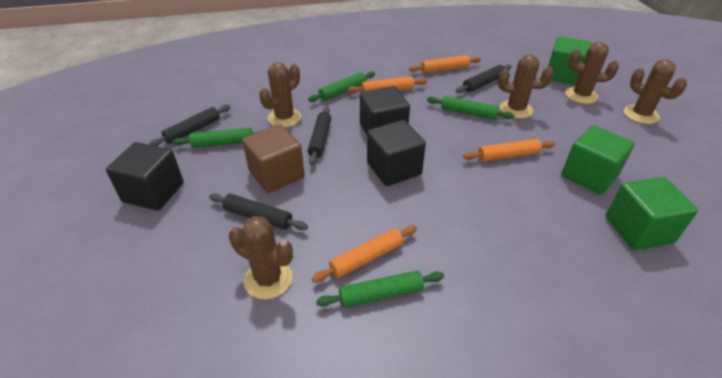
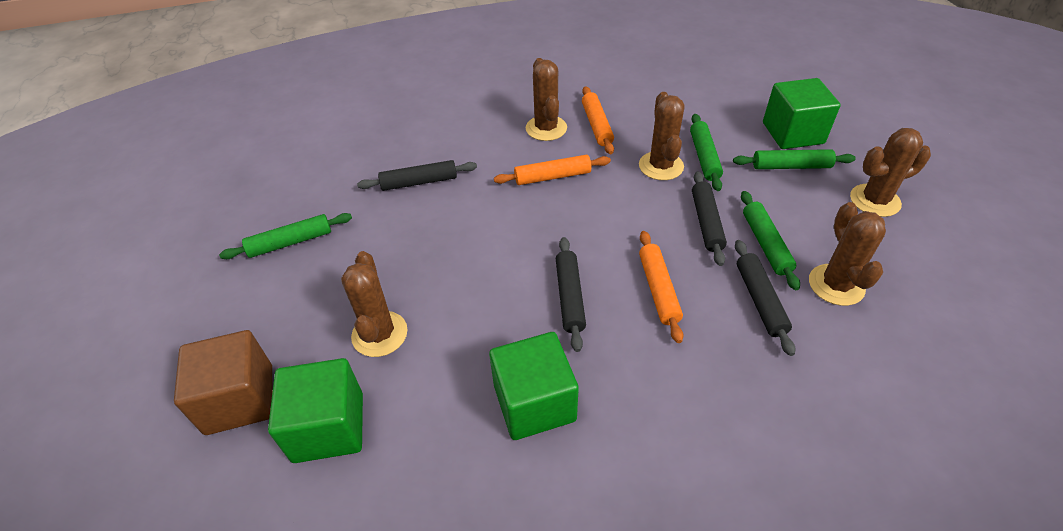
black cube: 3 -> 0
orange rolling pin: 4 -> 3

